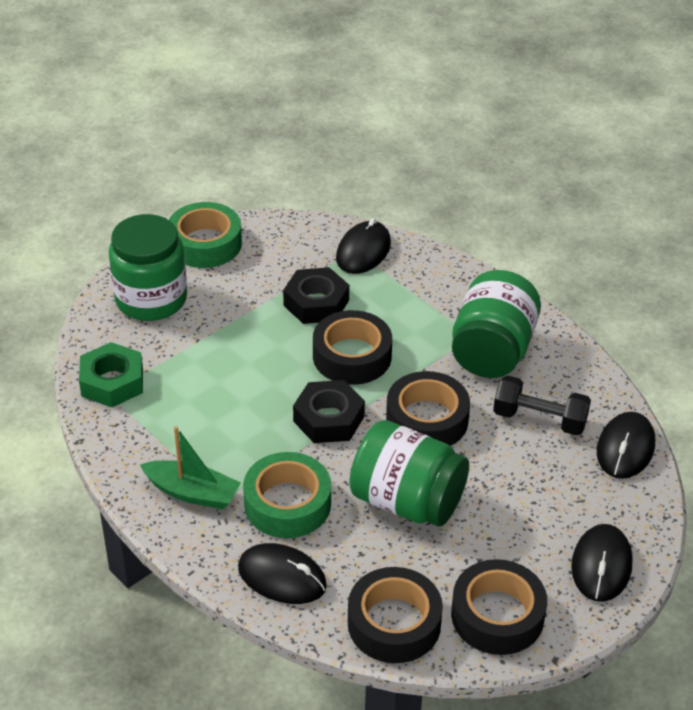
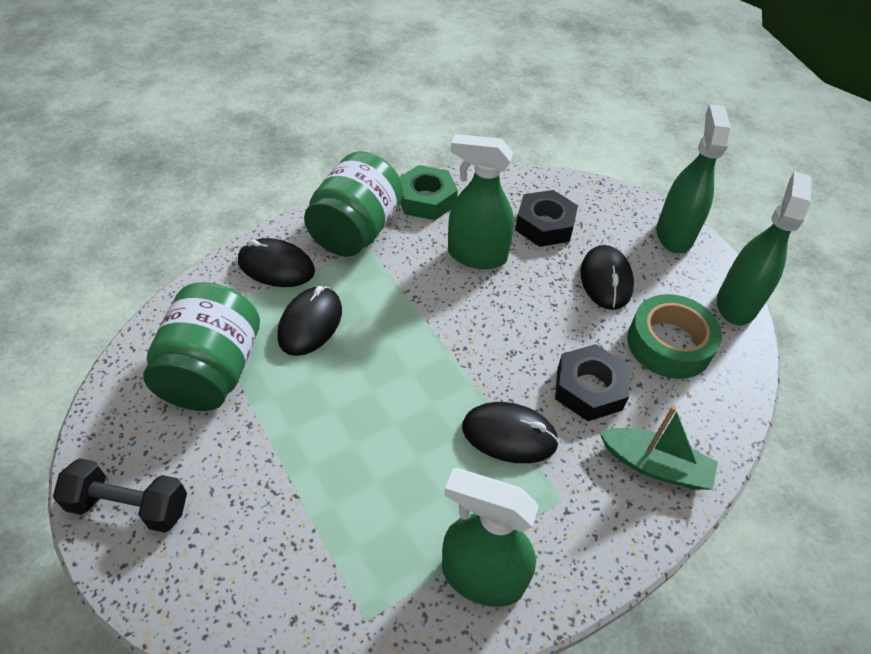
black tape: 4 -> 0
green jar: 3 -> 2
green spray bottle: 0 -> 4
green tape: 2 -> 1

